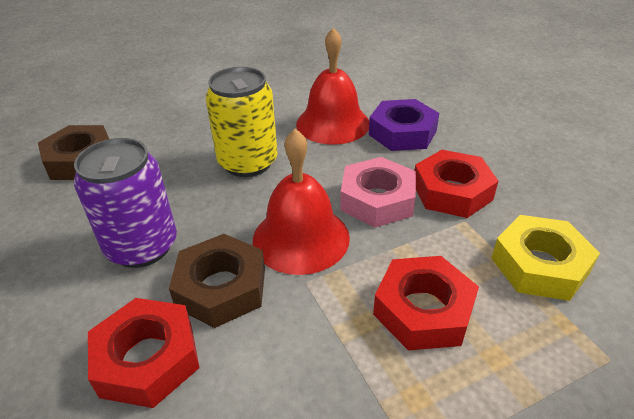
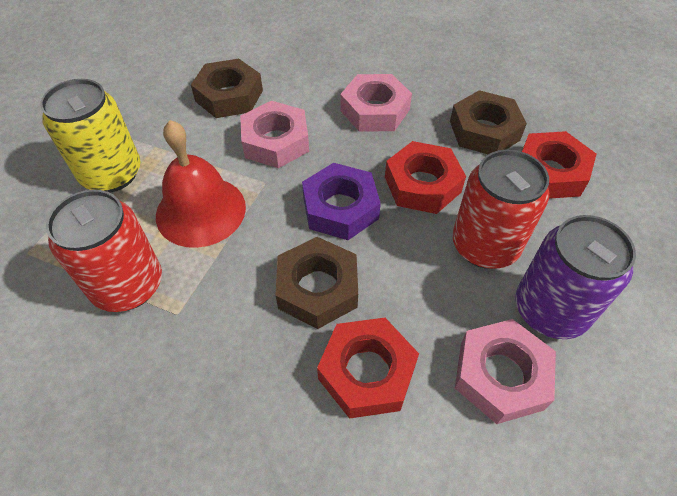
brown nut: 2 -> 3
pink nut: 1 -> 3
red bell: 2 -> 1
red can: 0 -> 2
yellow nut: 1 -> 0

